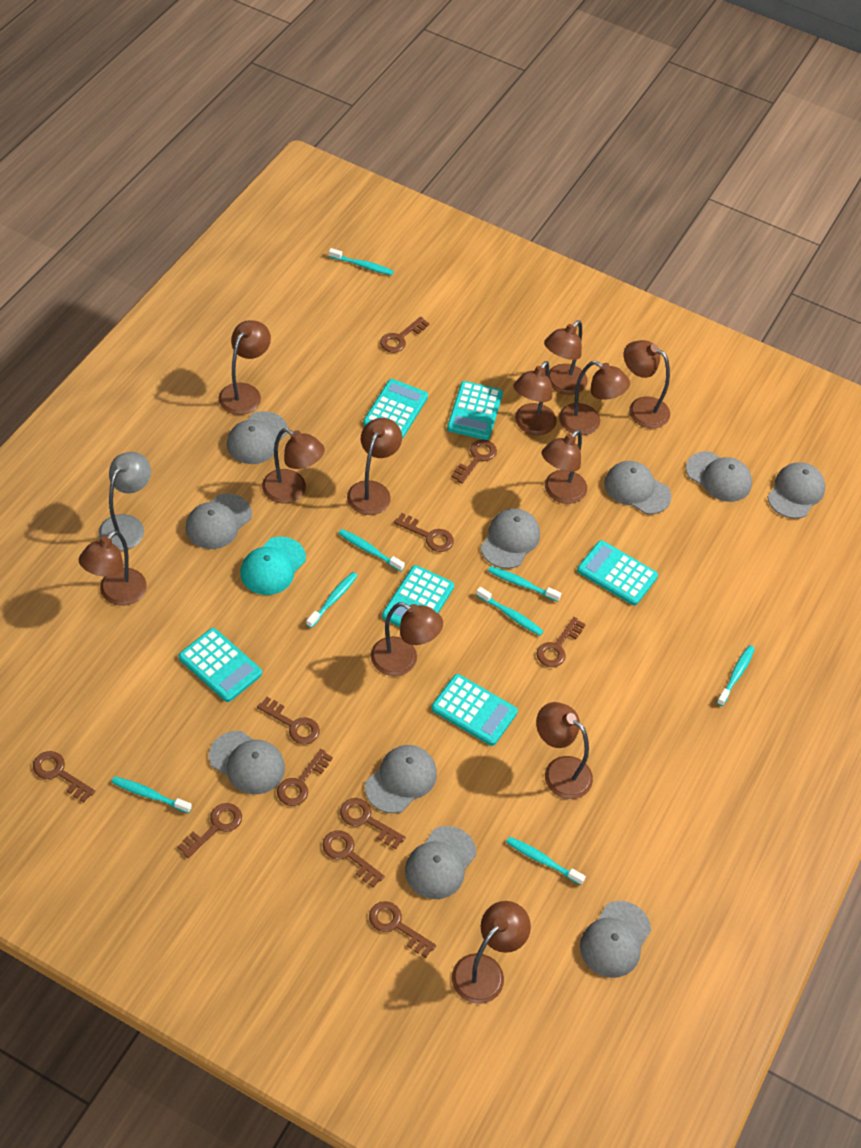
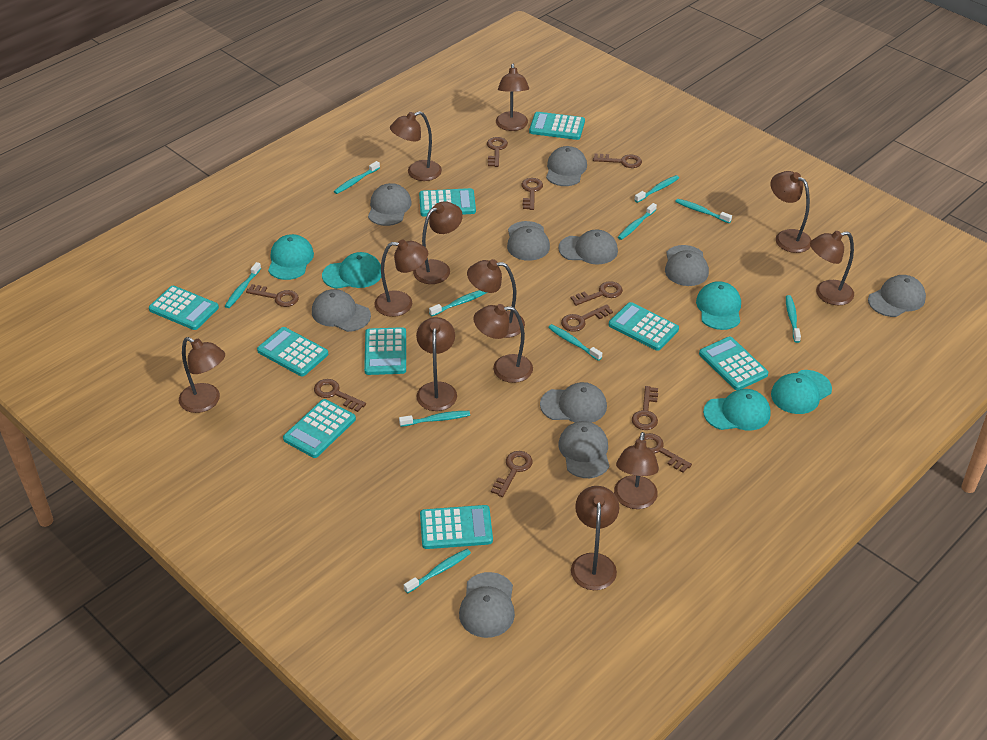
brown key: 11 -> 10
grey lamp: 1 -> 0
turquoise calculator: 6 -> 9
turquoise cap: 1 -> 5
turquoise toothbrush: 8 -> 10

